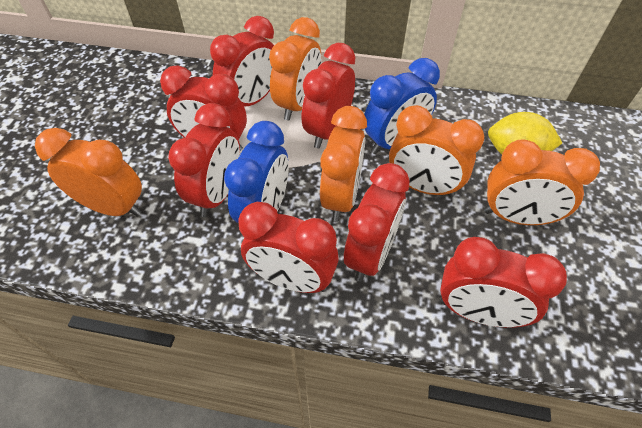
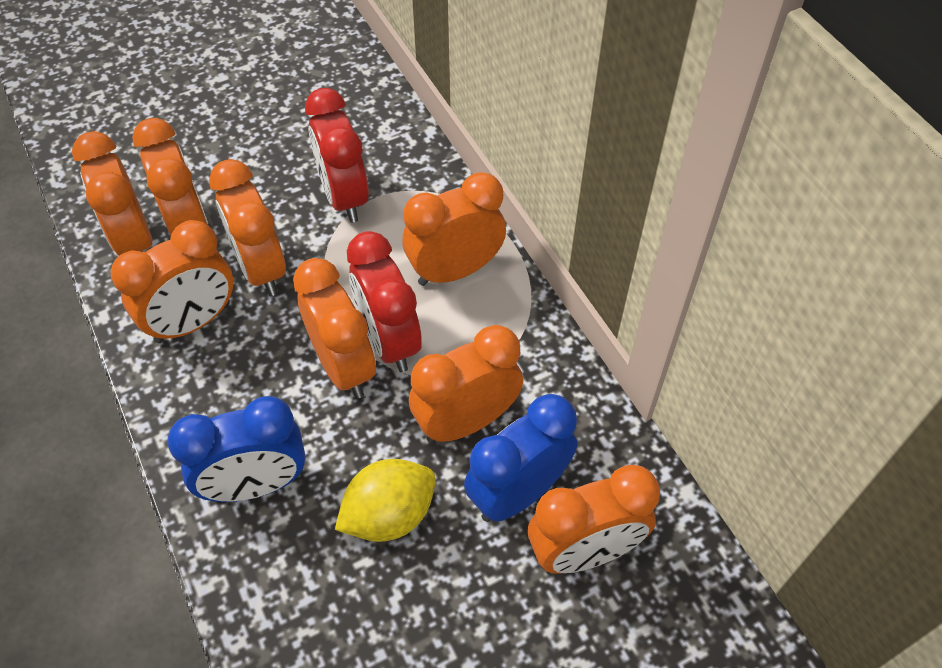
orange clock: 5 -> 8
red clock: 7 -> 2

